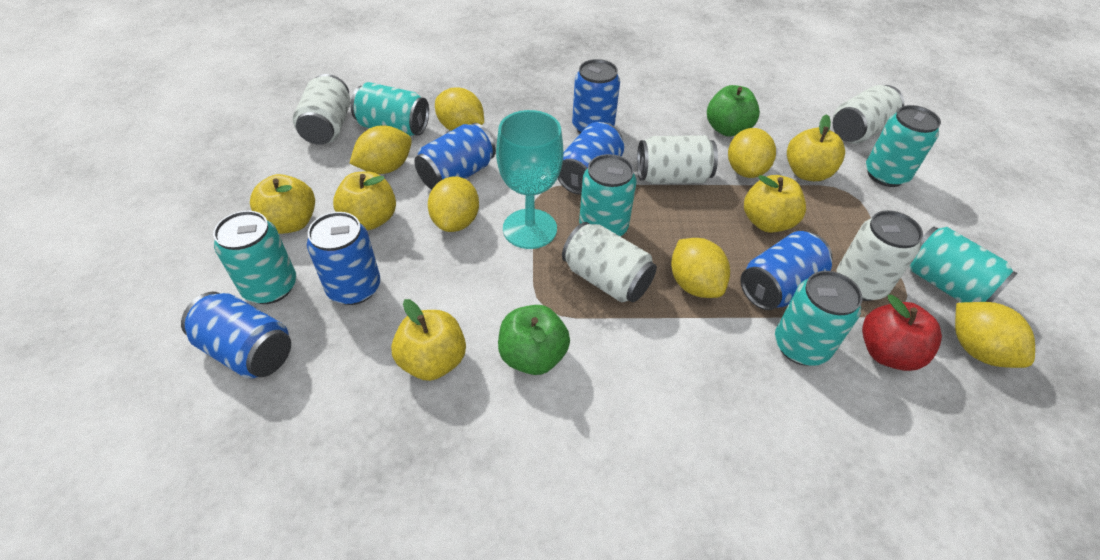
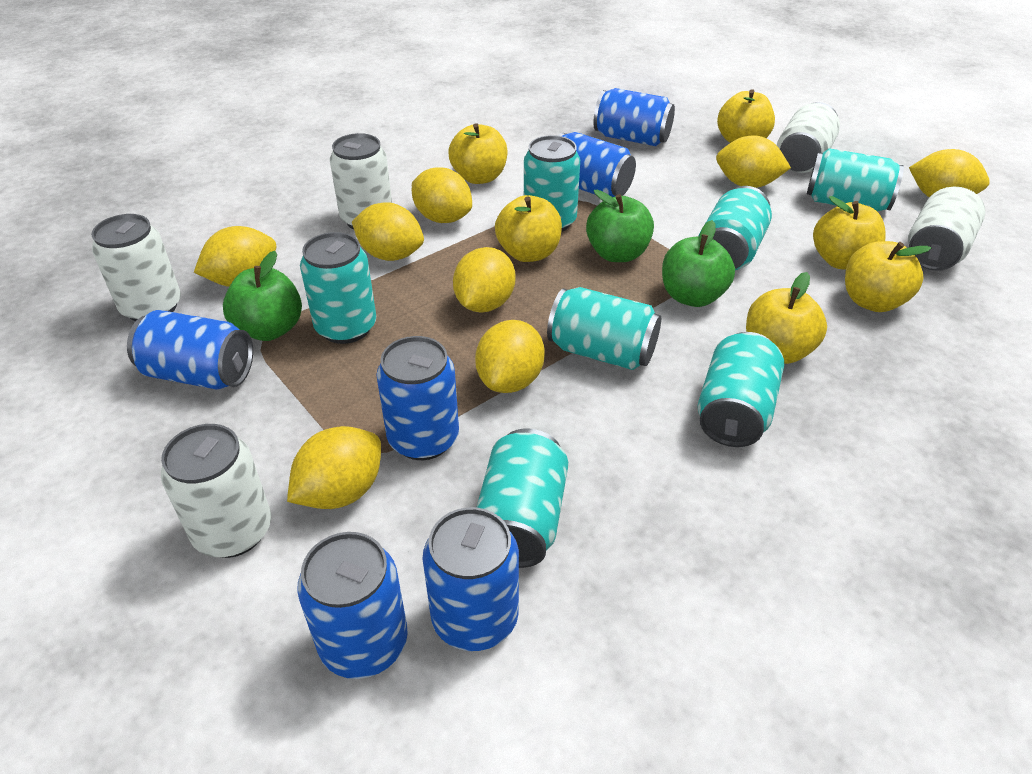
green apple: 2 -> 3
red apple: 1 -> 0
turquoise can: 6 -> 7
turquoise goblet: 1 -> 0
yellow apple: 5 -> 6
yellow lemon: 6 -> 8

